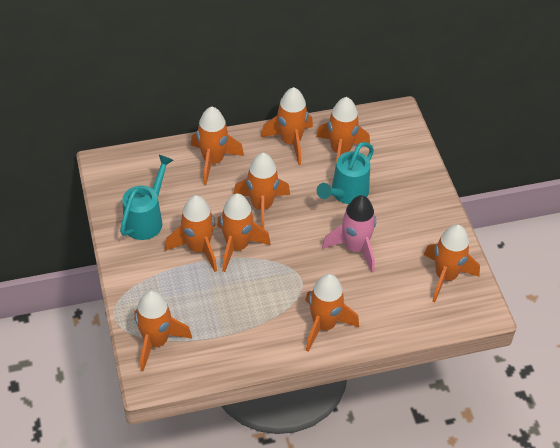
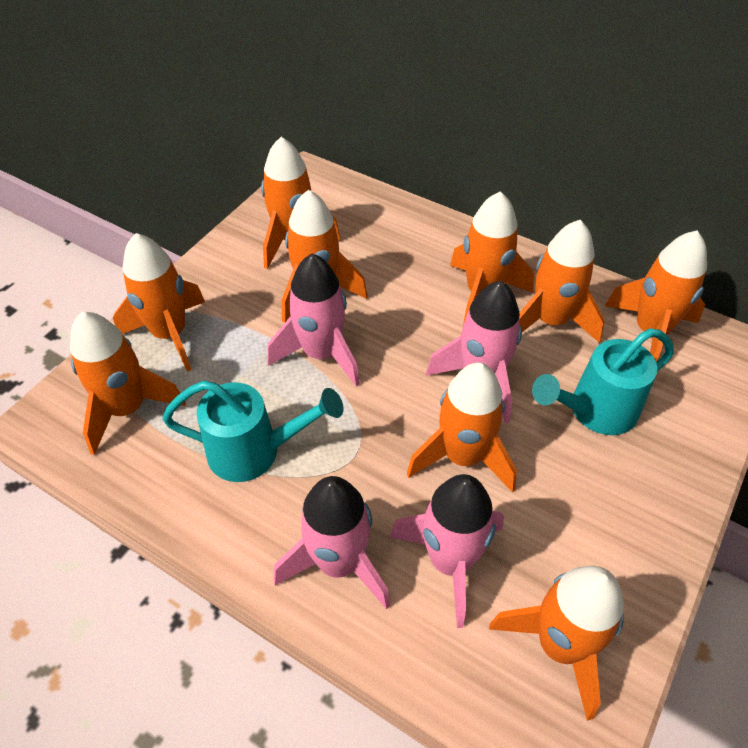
pink rocket: 1 -> 4

